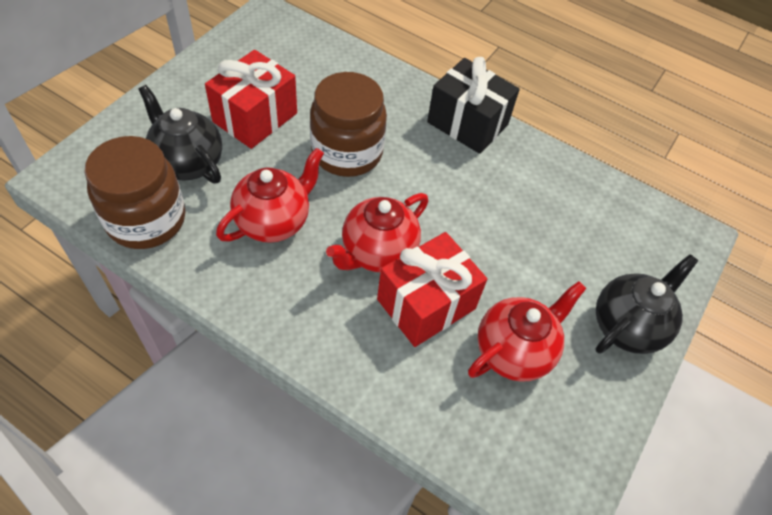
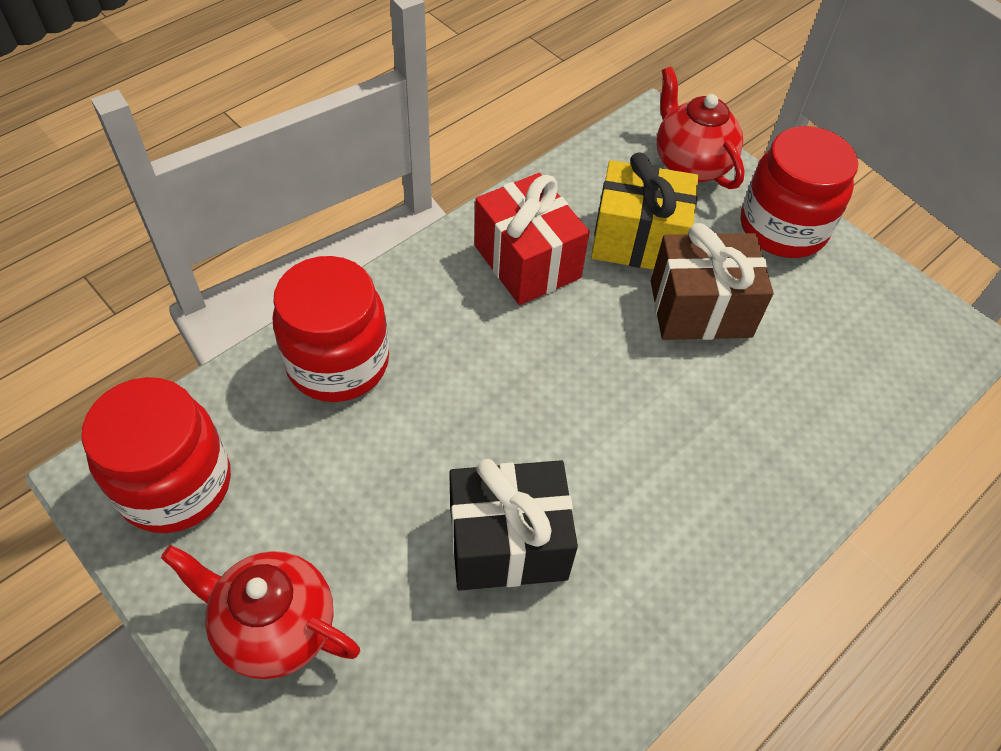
black teapot: 2 -> 0
brown gift: 0 -> 1
brown jar: 2 -> 0
red gift: 2 -> 1
red jar: 0 -> 3
red teapot: 3 -> 2
yellow gift: 0 -> 1

